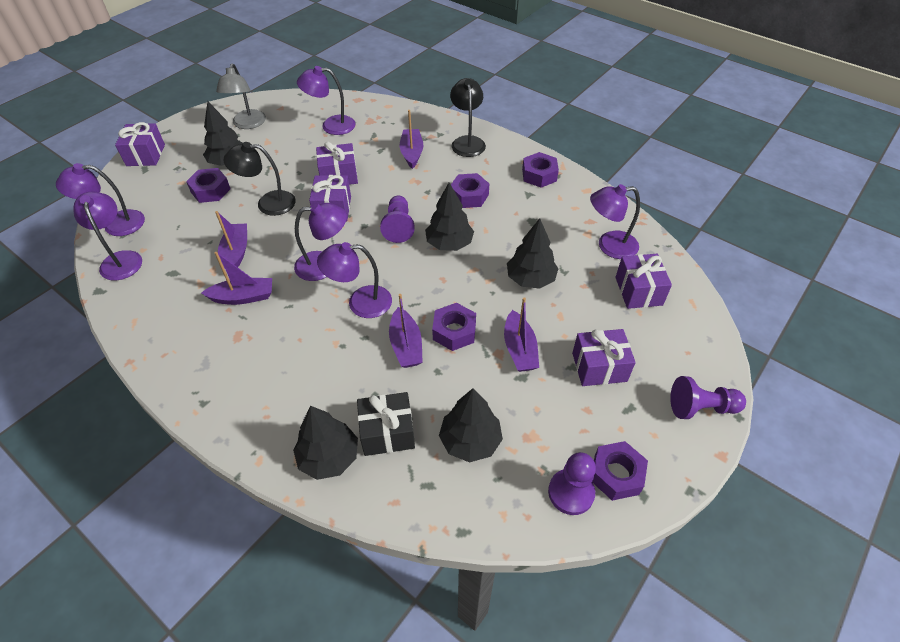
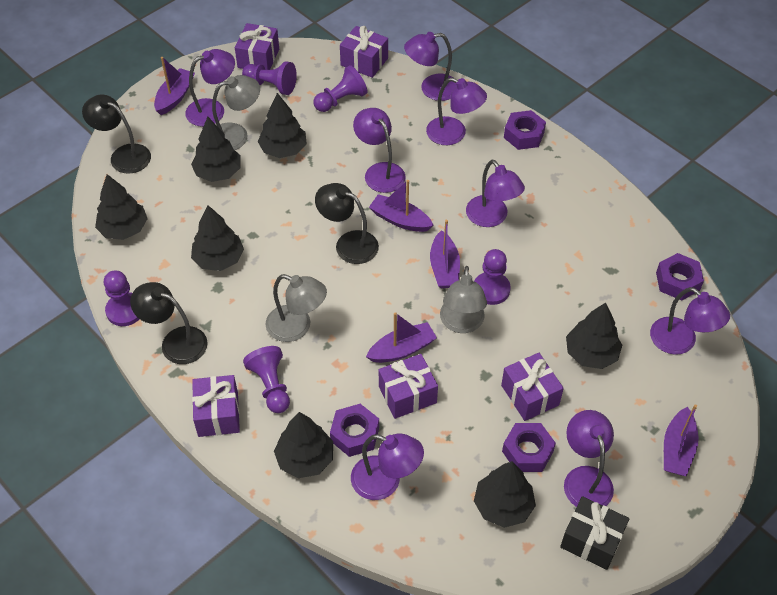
black lamp: 2 -> 3
black tree: 5 -> 7
grey lamp: 1 -> 3
purple lamp: 6 -> 8
purple nut: 5 -> 4
purple pawn: 3 -> 5

